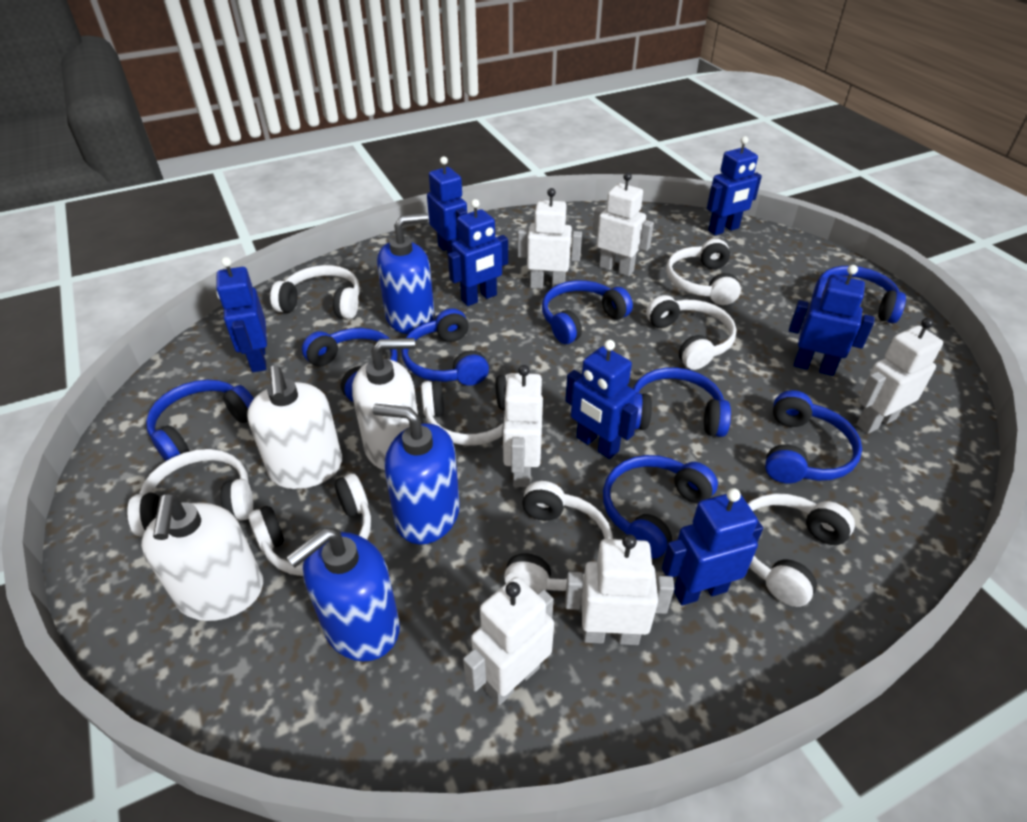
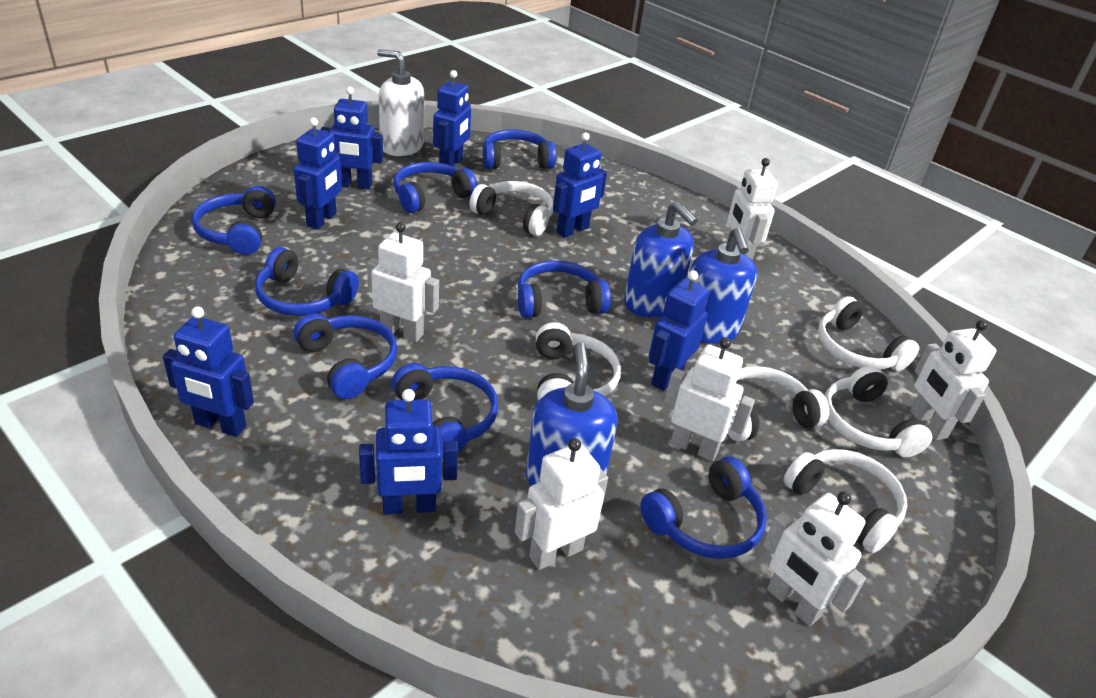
white headphones: 8 -> 6
white soap dispenser: 3 -> 1

